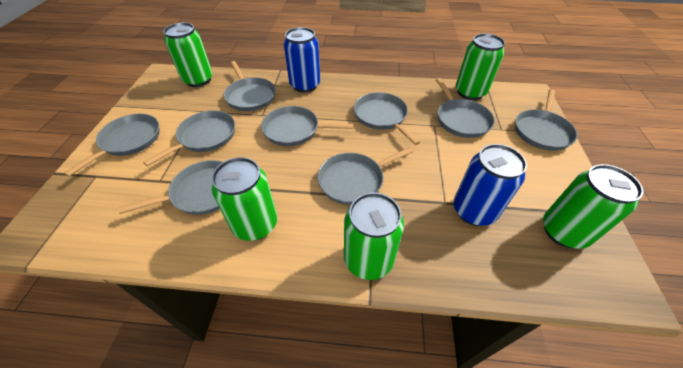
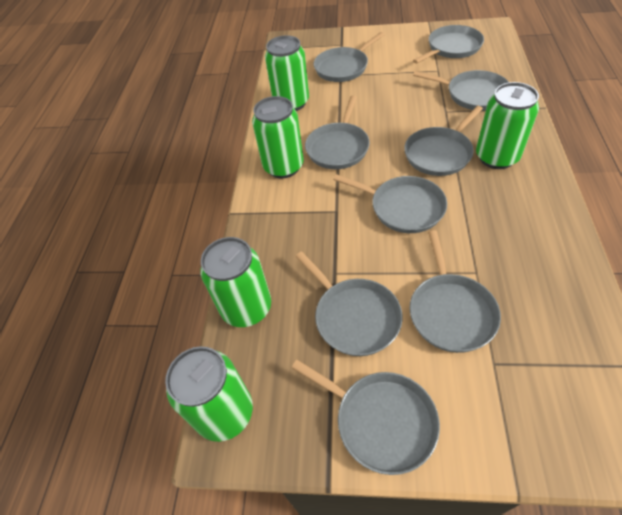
blue can: 2 -> 0

